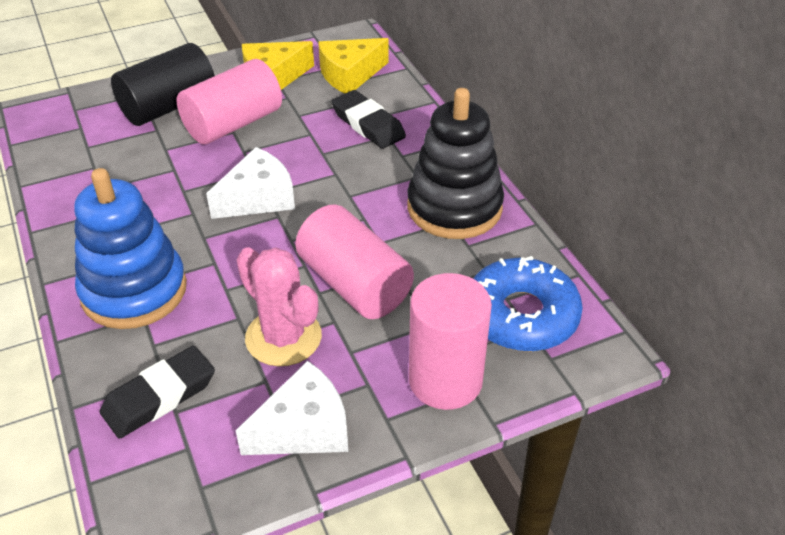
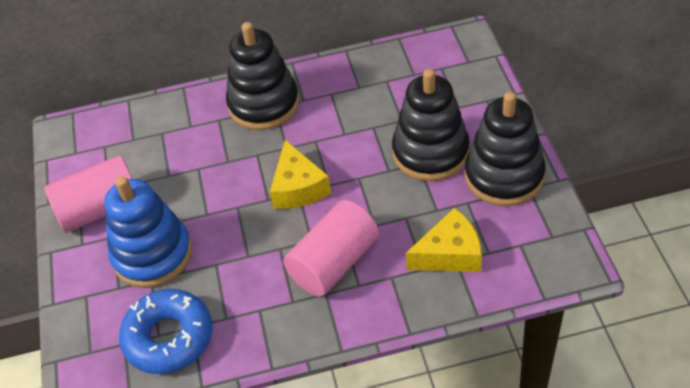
black cylinder: 1 -> 0
black eraser: 2 -> 0
black stacking toy: 1 -> 3
pink cactus: 1 -> 0
pink cylinder: 3 -> 2
white cheese: 2 -> 0

